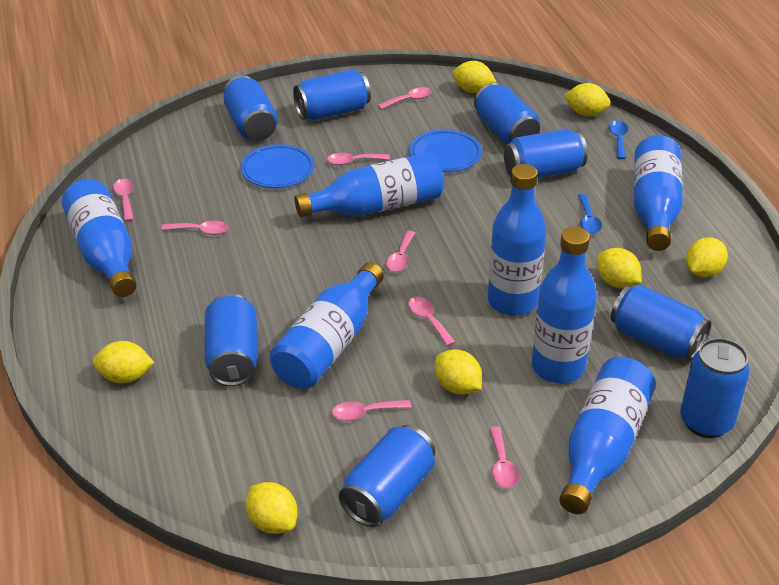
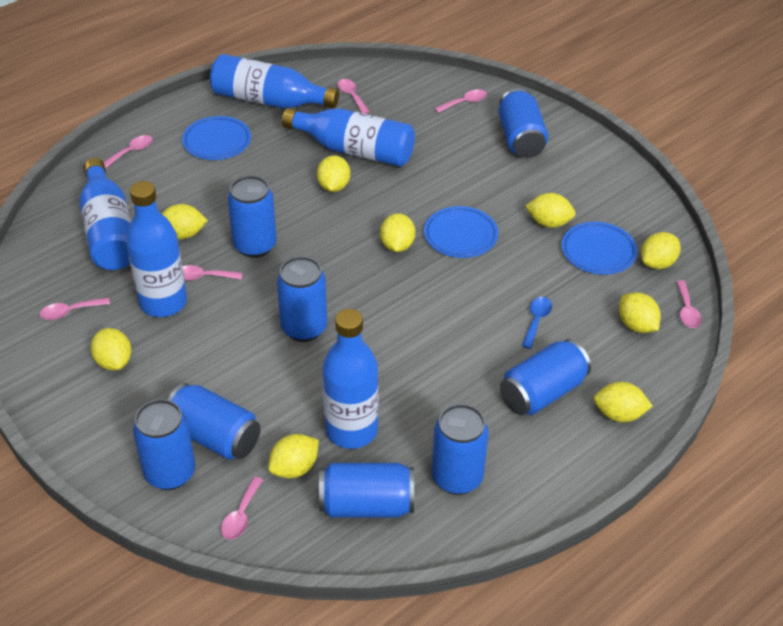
blue bottle: 7 -> 5
blue plate: 2 -> 3
blue spoon: 2 -> 1
pink spoon: 8 -> 7
yellow lemon: 7 -> 9

